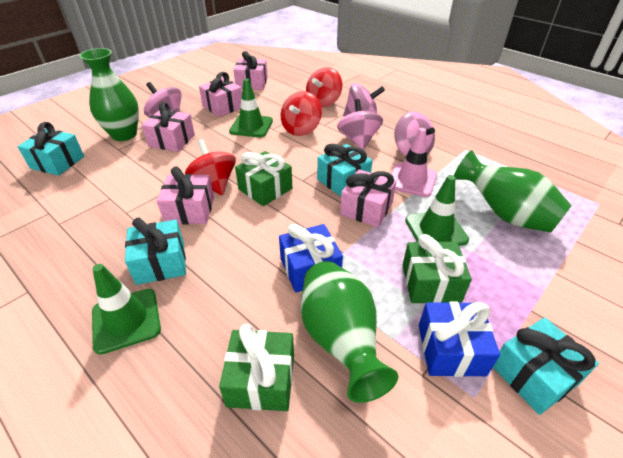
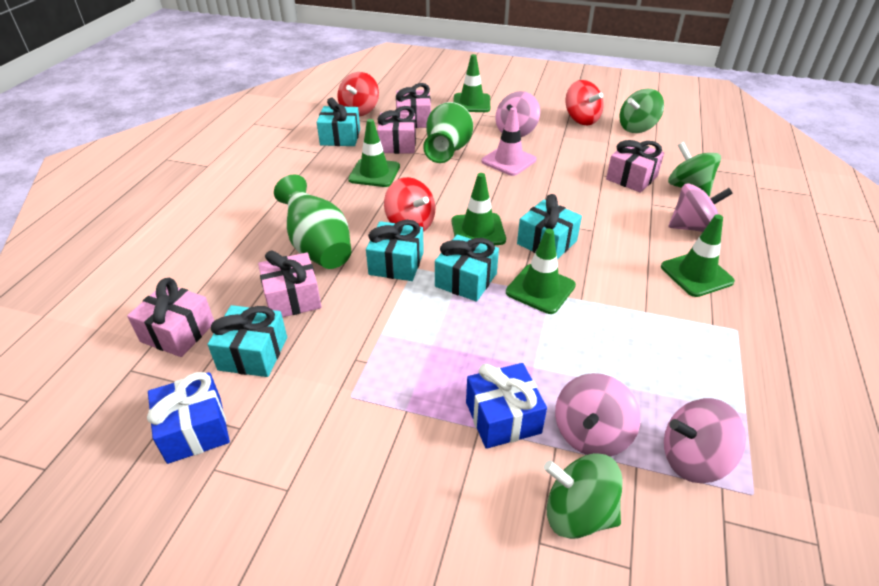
green gift: 3 -> 0
green spinning top: 0 -> 3
green traffic cone: 3 -> 5
green vase: 3 -> 2
turquoise gift: 4 -> 5

